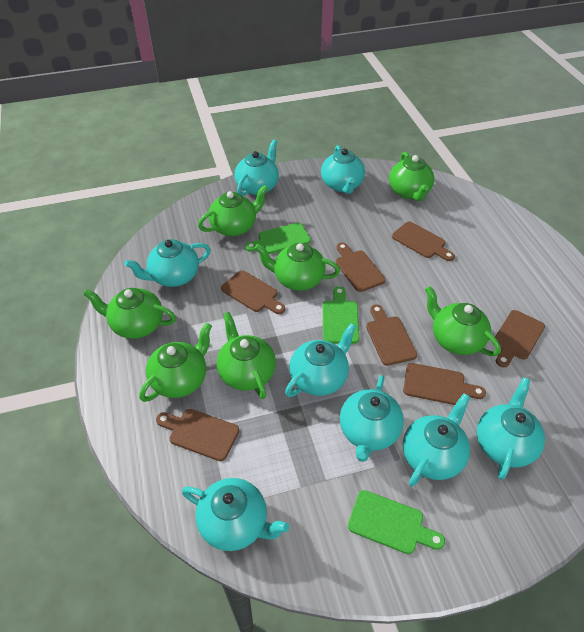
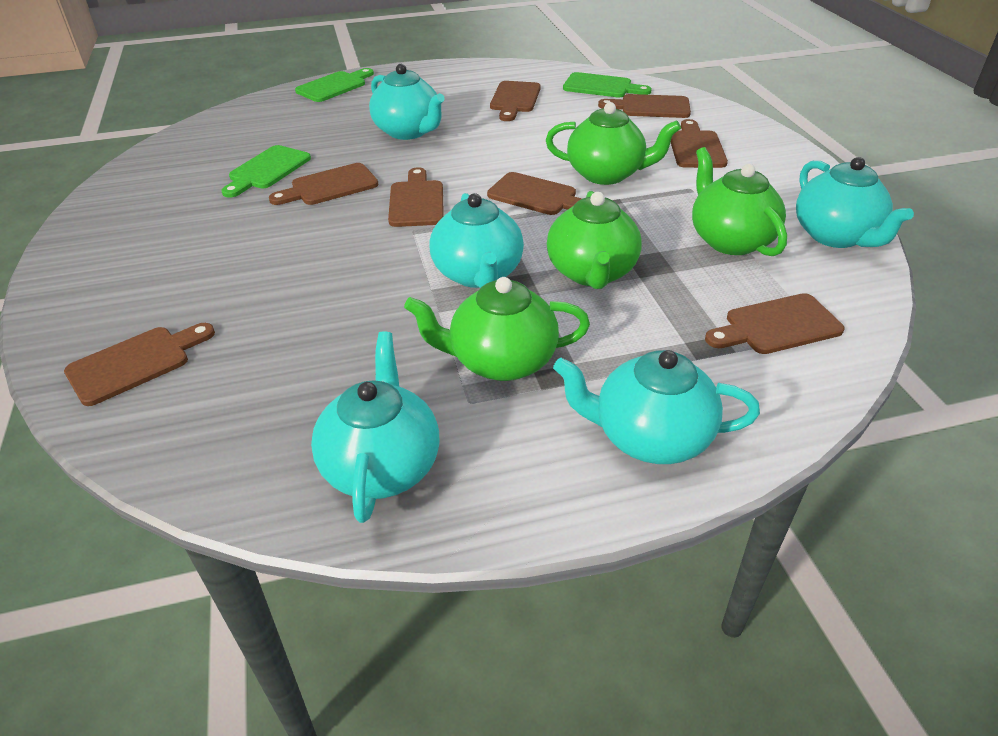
brown cutting board: 7 -> 8
green teapot: 7 -> 4
turquoise teapot: 8 -> 5

